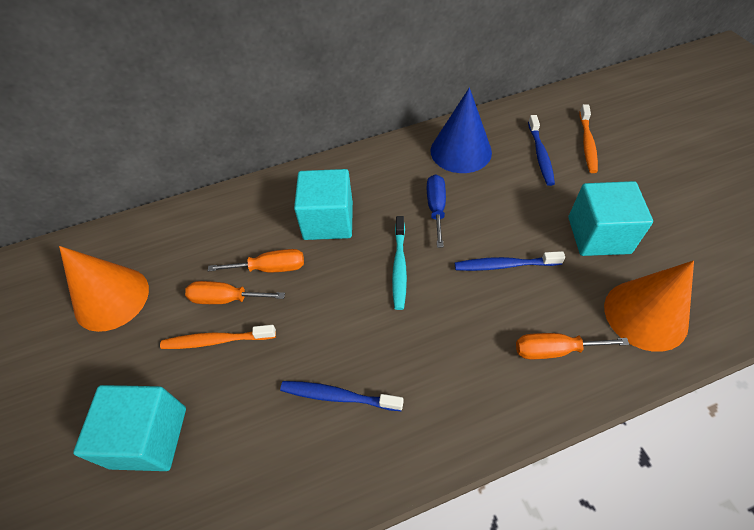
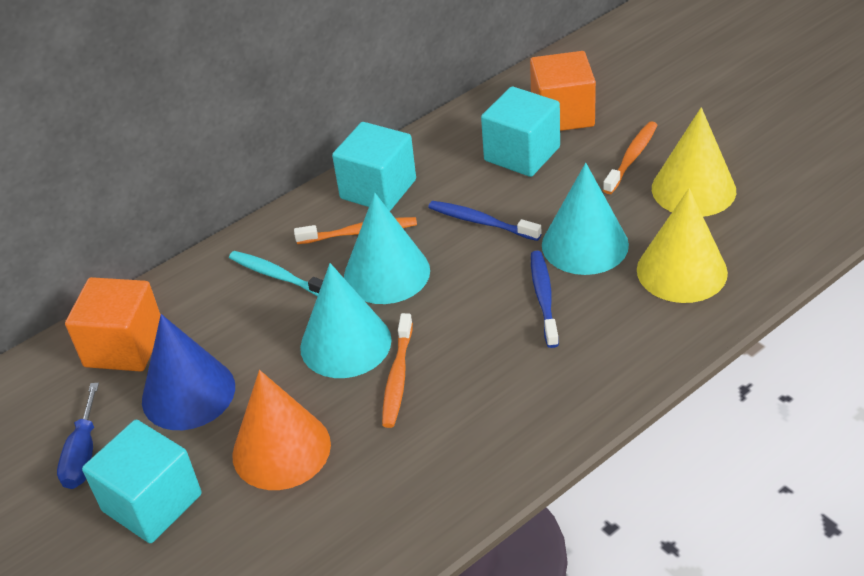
blue toothbrush: 3 -> 2
orange cone: 2 -> 1
orange cube: 0 -> 2
orange screwdriver: 3 -> 0
orange toothbrush: 2 -> 3
turquoise cone: 0 -> 3
yellow cone: 0 -> 2

